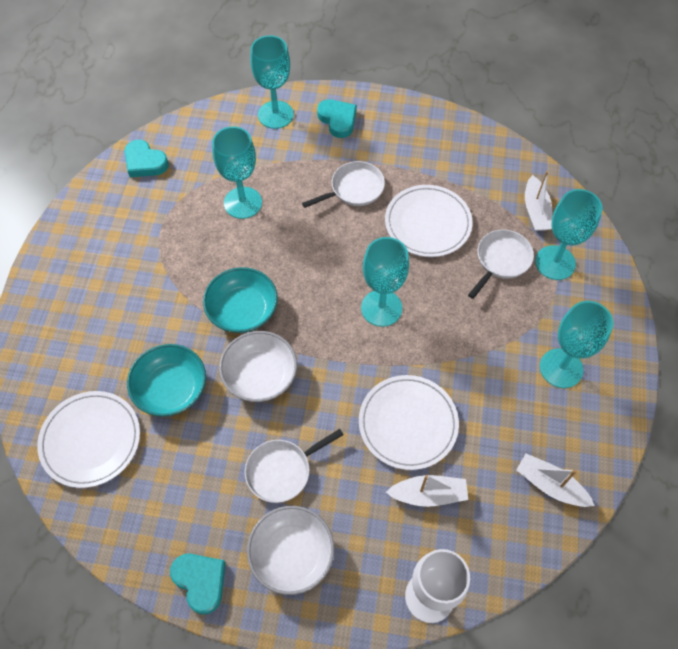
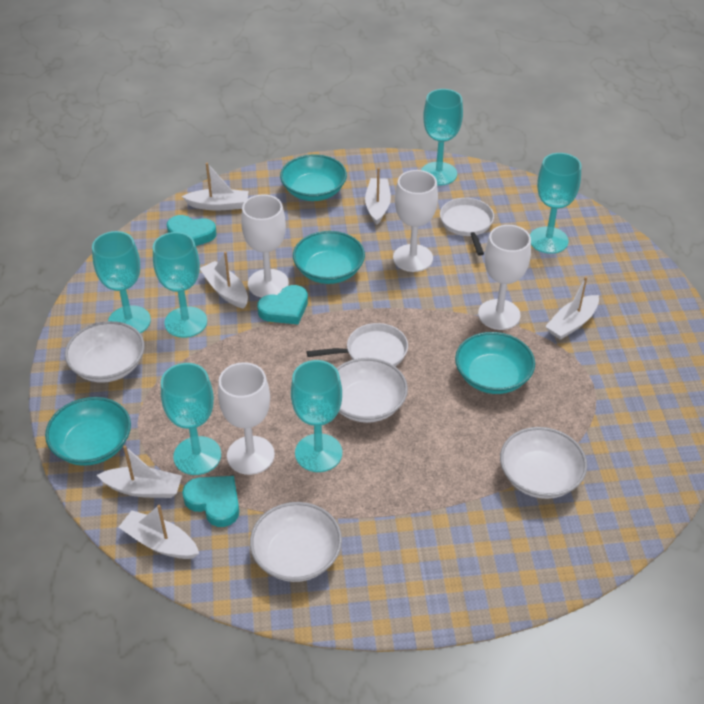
turquoise bowl: 2 -> 4
turquoise goblet: 5 -> 6
white boat: 3 -> 6
white bowl: 2 -> 4
white goblet: 1 -> 4
white pan: 3 -> 2
white plate: 3 -> 0

